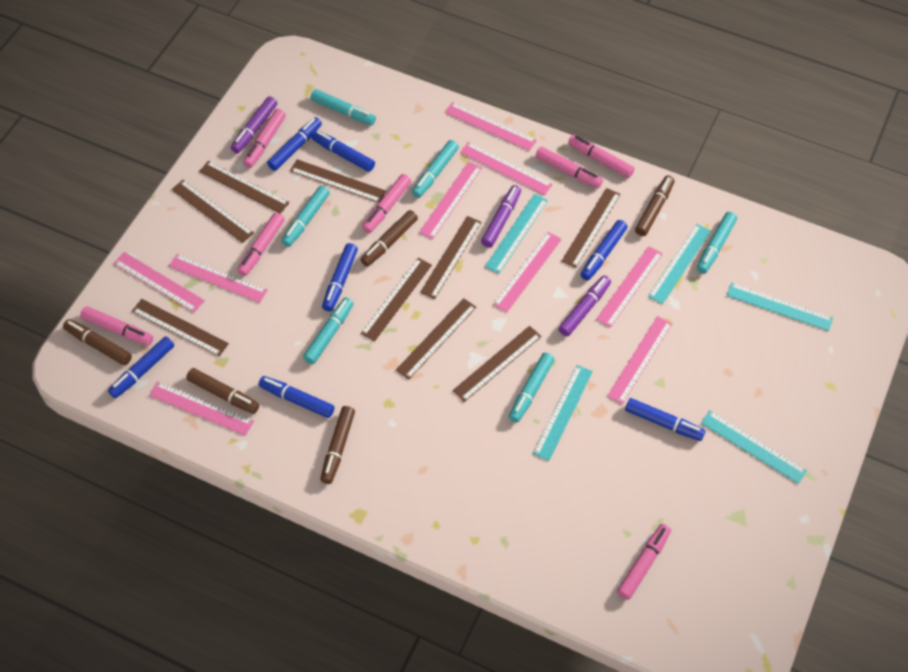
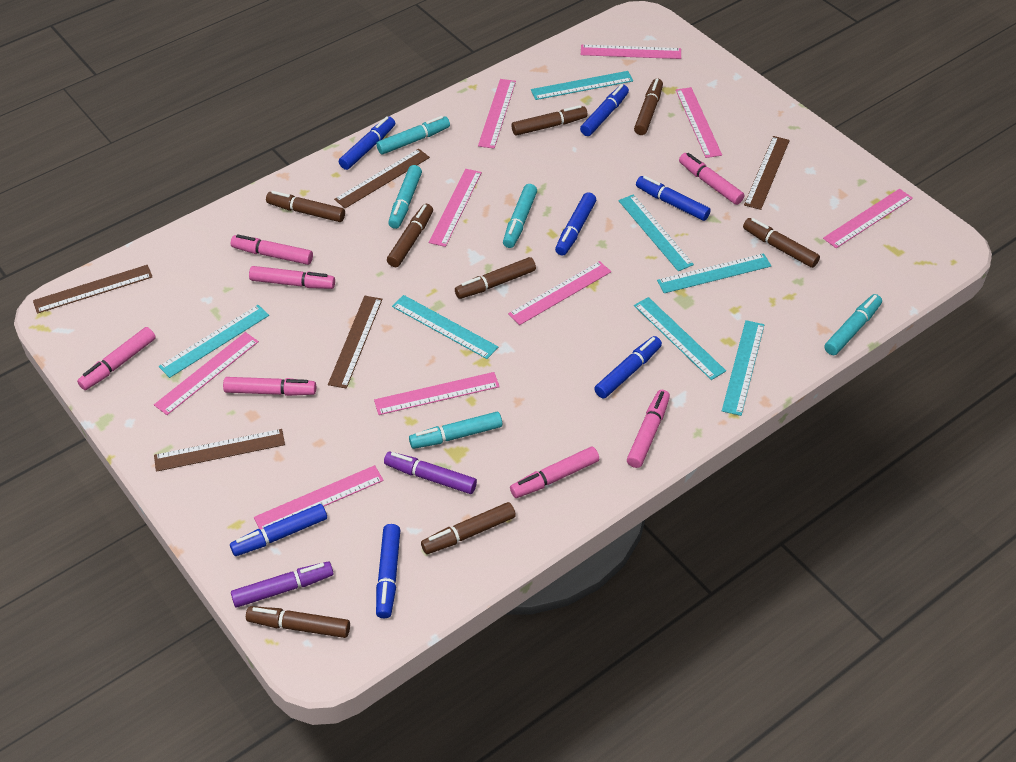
brown marker: 5 -> 8
brown ruler: 9 -> 5
purple marker: 3 -> 2
turquoise marker: 6 -> 5
turquoise ruler: 5 -> 7

